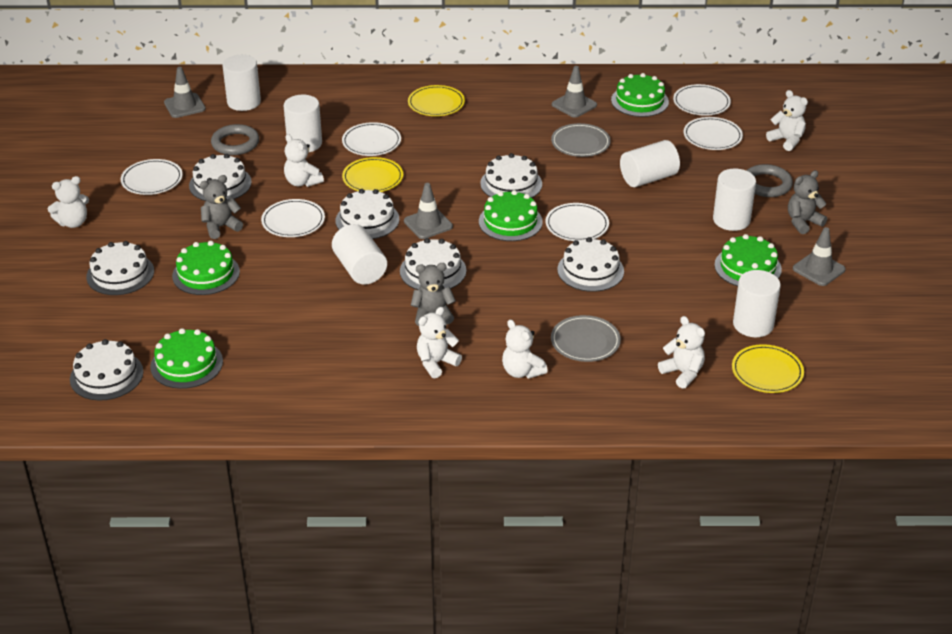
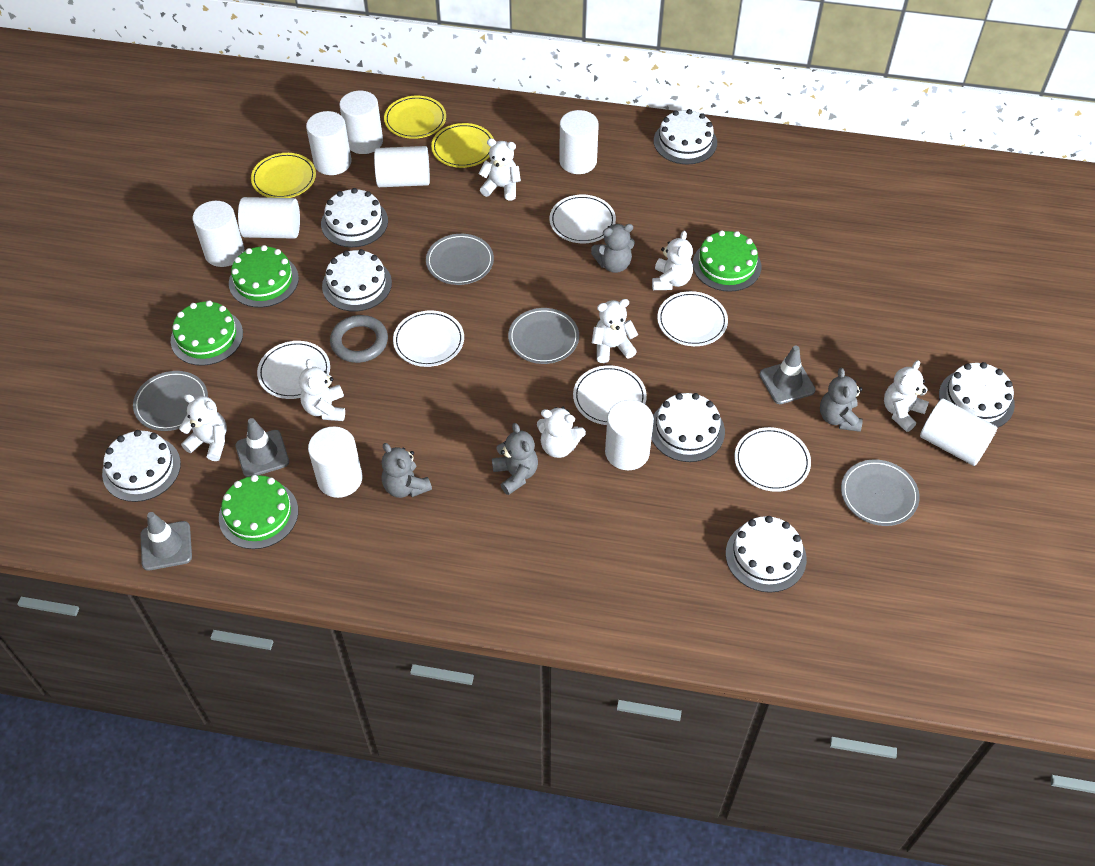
green cake: 5 -> 4
grey plate: 2 -> 4
grey ring: 2 -> 1
grey teddy bear: 3 -> 4
grey traffic cone: 4 -> 3
white cylinder: 6 -> 9
white teddy bear: 6 -> 7

